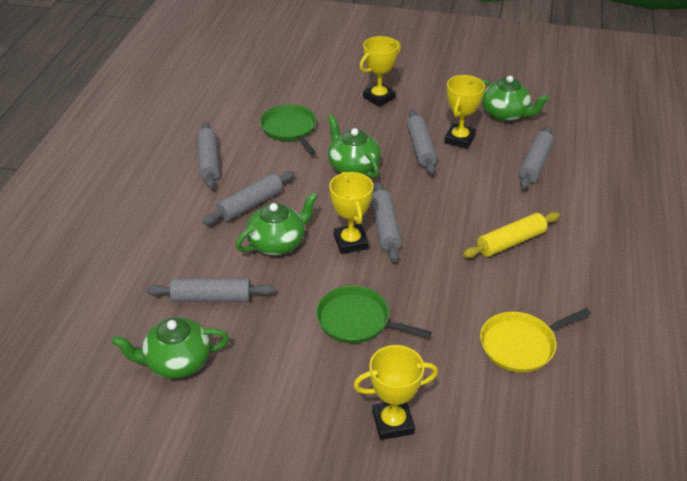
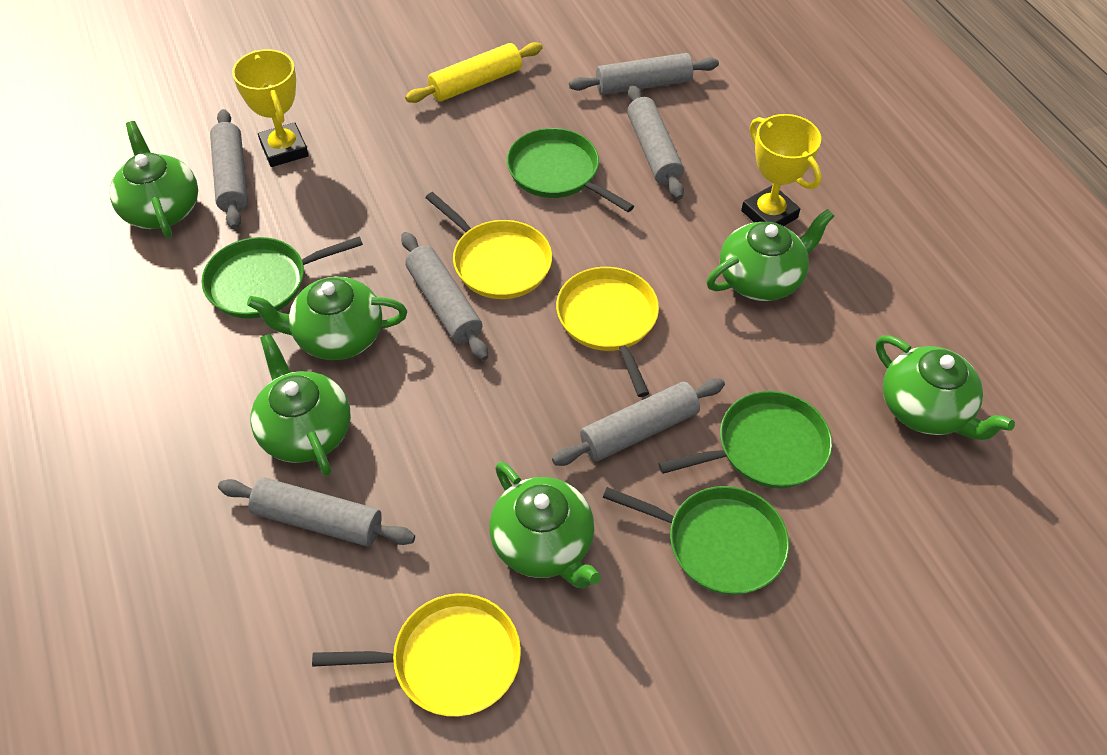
green pan: 2 -> 4
green teapot: 4 -> 6
yellow pan: 1 -> 3
yellow trophy: 4 -> 2

